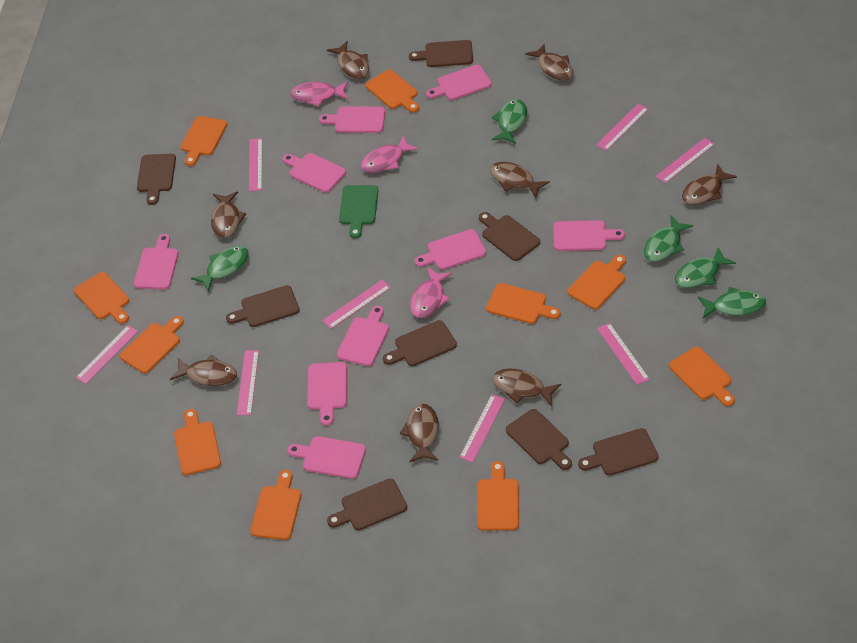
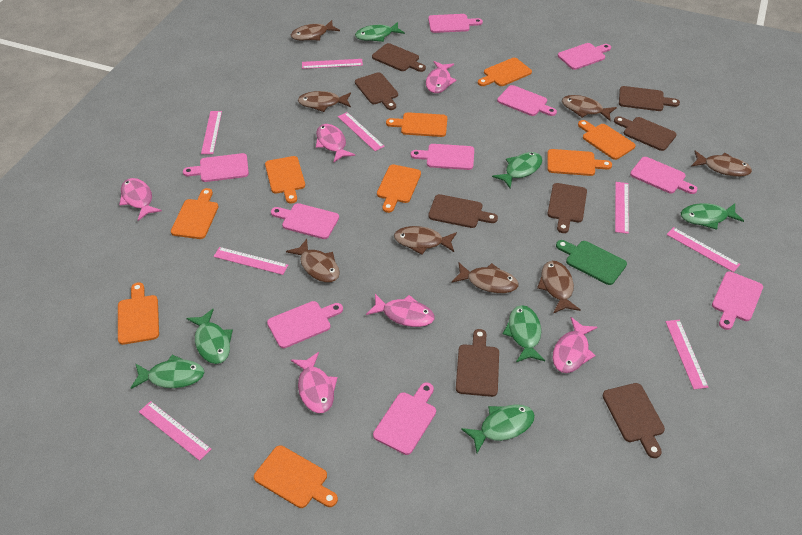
green fish: 5 -> 7
orange cutting board: 10 -> 9
pink cutting board: 9 -> 10
pink fish: 3 -> 6

